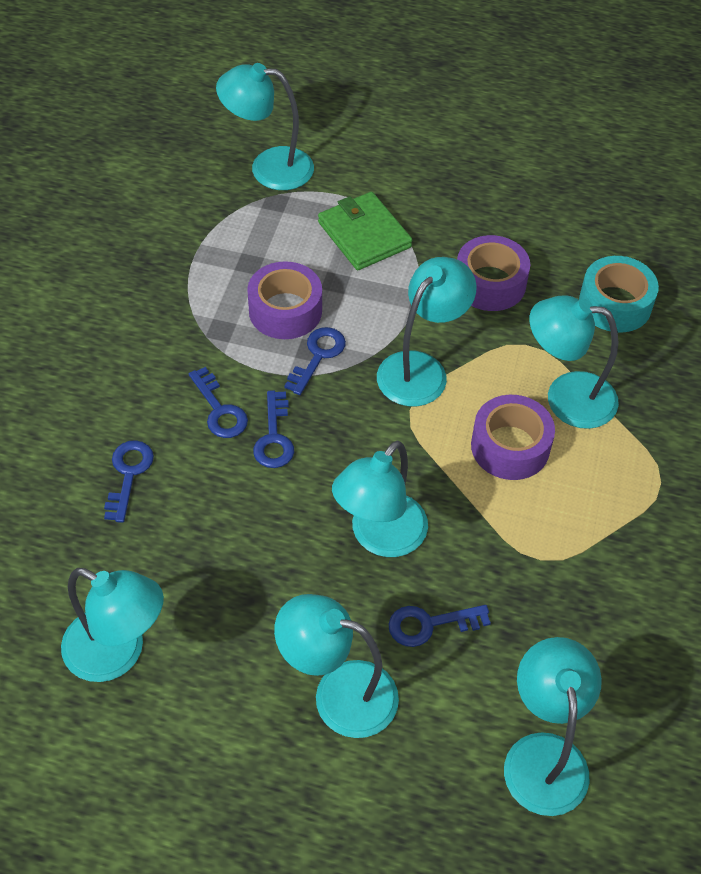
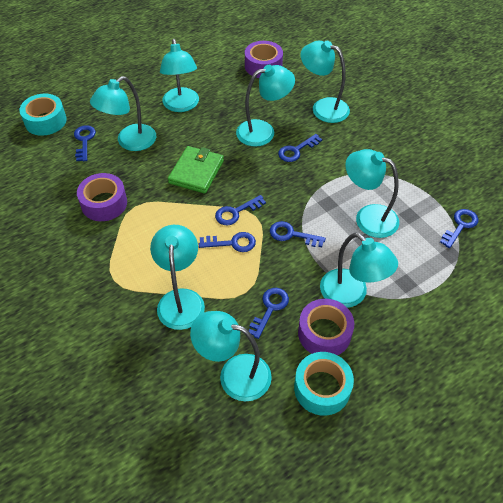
blue key: 5 -> 7
turquoise lamp: 7 -> 8
turquoise tape: 1 -> 2

